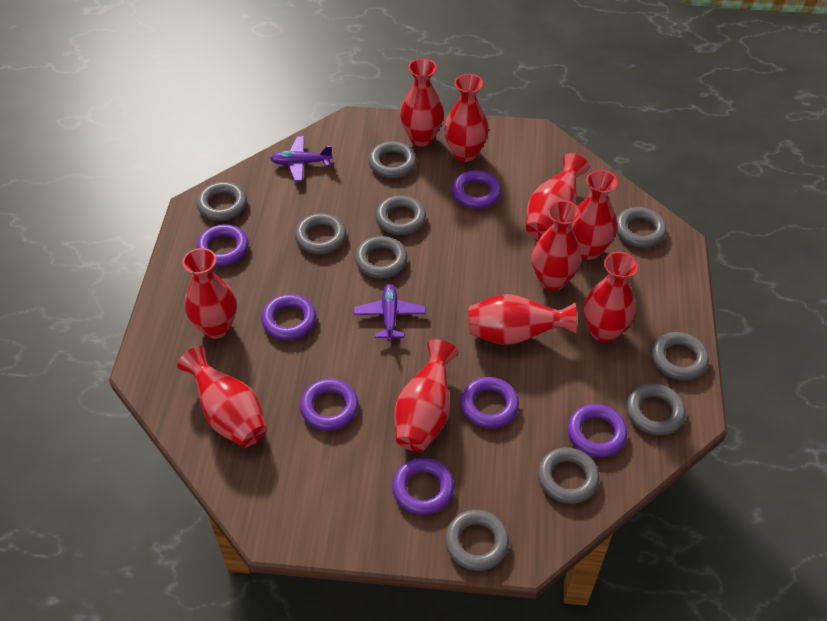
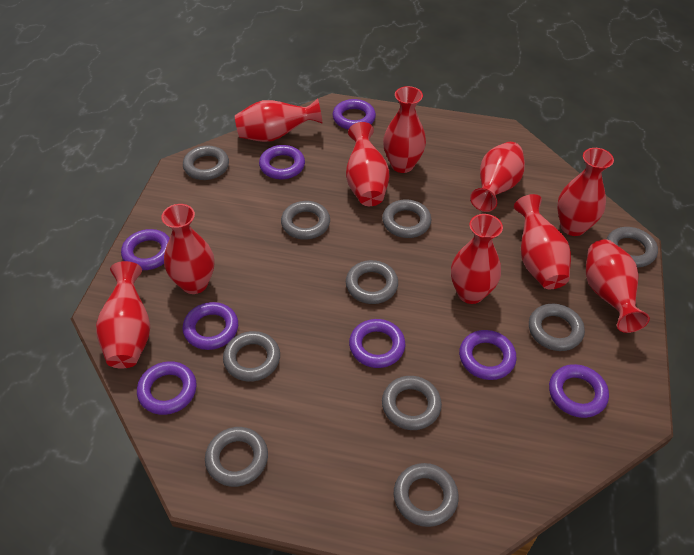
purple plane: 2 -> 0
purple ring: 7 -> 8

